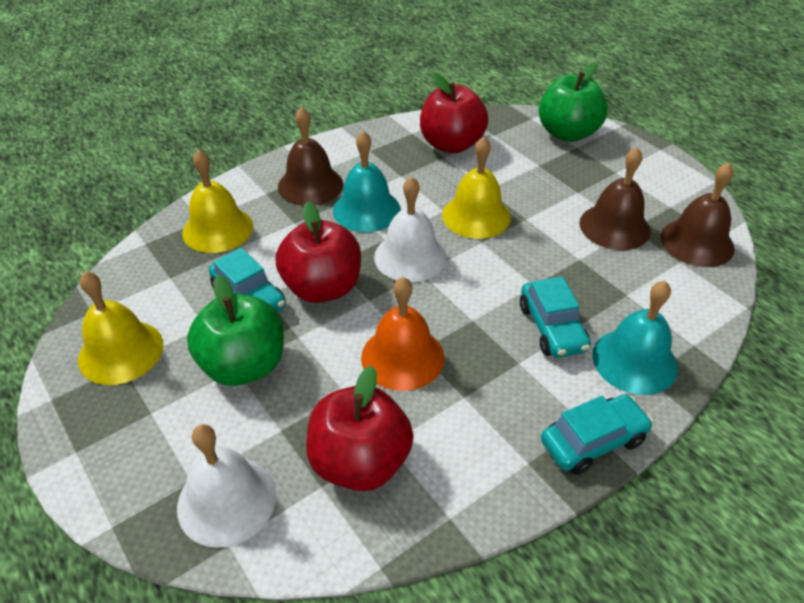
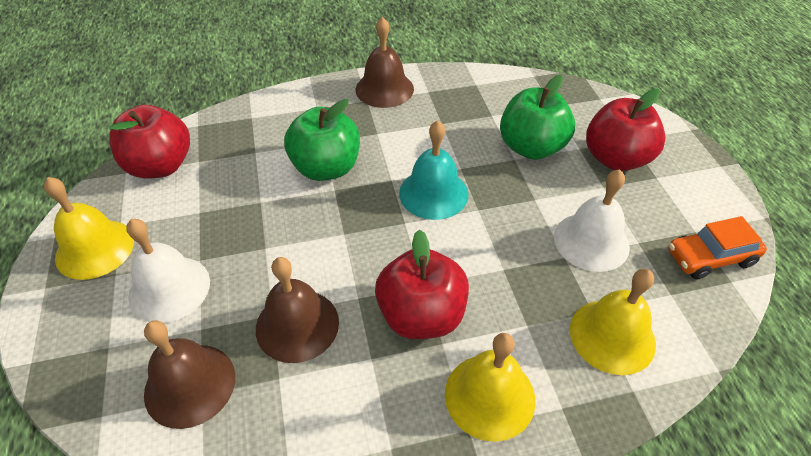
orange bell: 1 -> 0
orange car: 0 -> 1
turquoise bell: 2 -> 1
turquoise car: 3 -> 0

